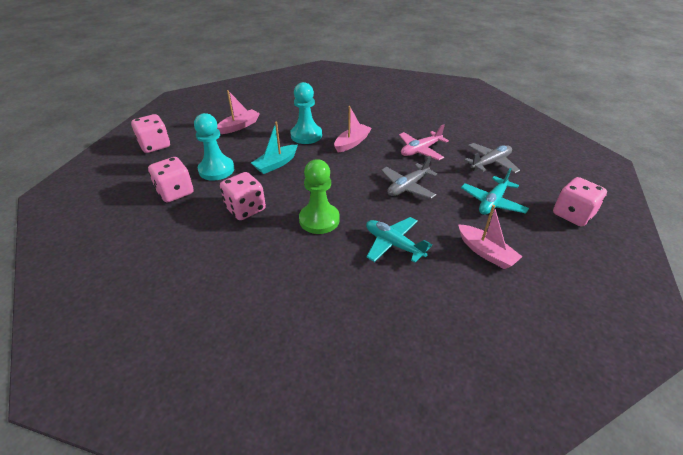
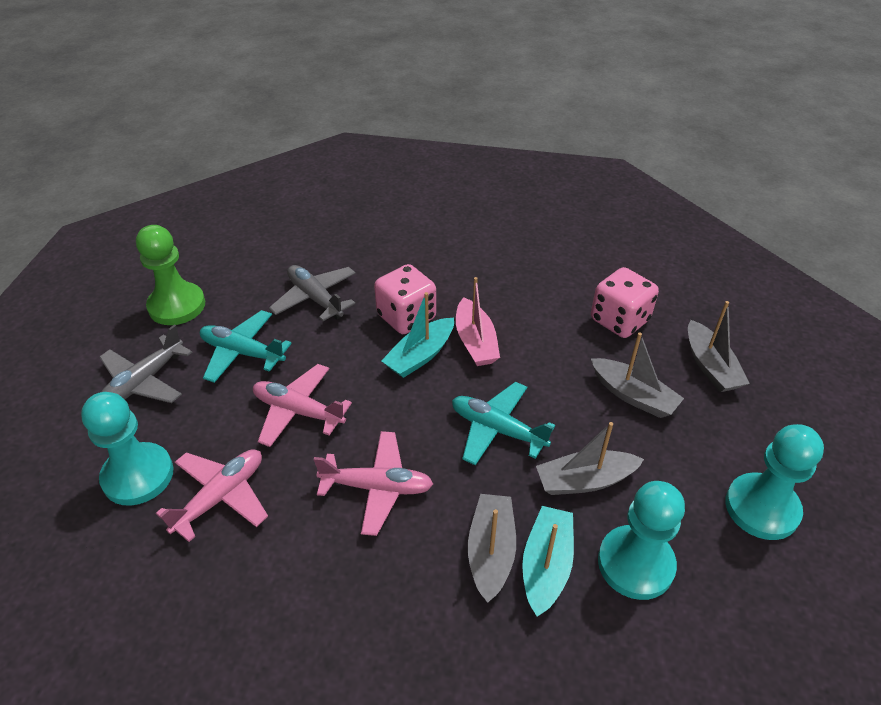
grey boat: 0 -> 4
pink boat: 3 -> 1
pink dice: 4 -> 2
pink plane: 1 -> 3
turquoise boat: 1 -> 2
turquoise pawn: 2 -> 3

